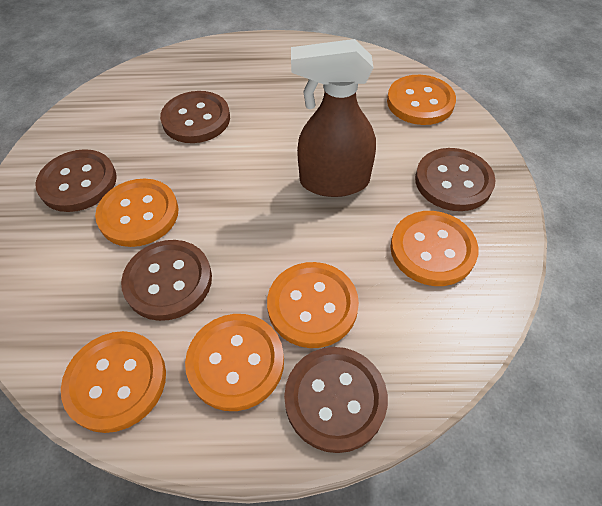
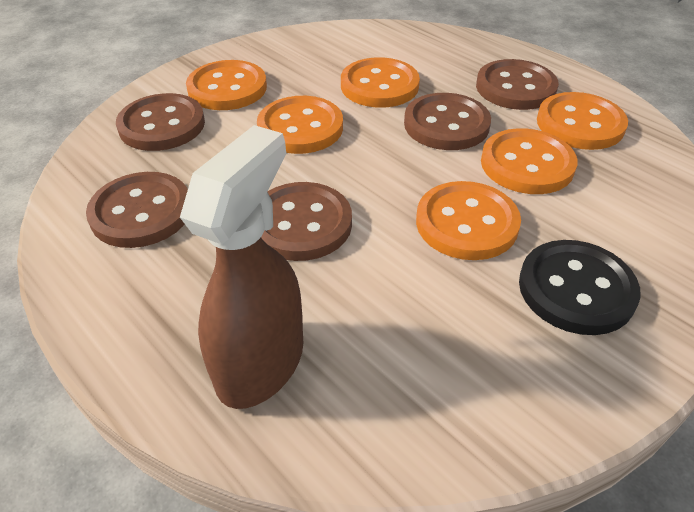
black button: 0 -> 1

